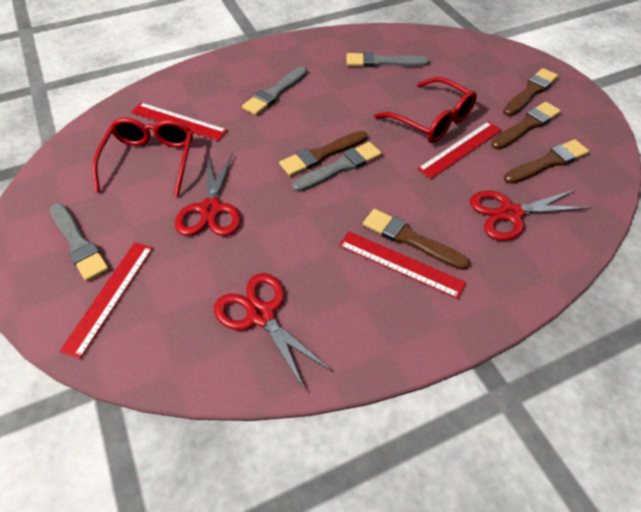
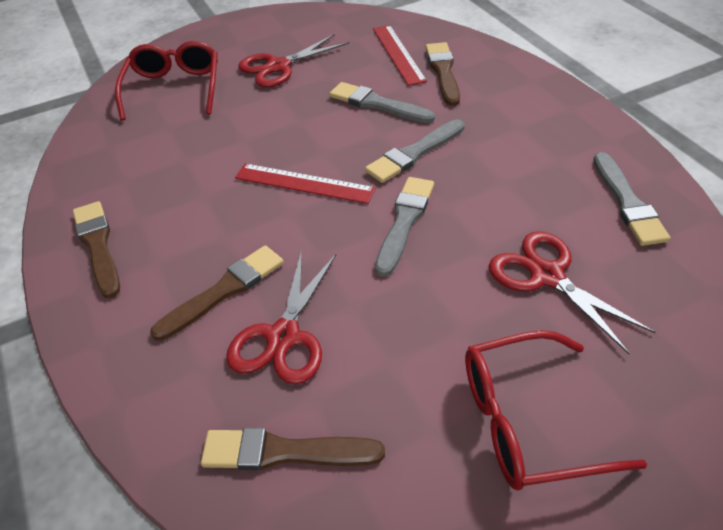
brown brush: 5 -> 4
red ruler: 4 -> 2

